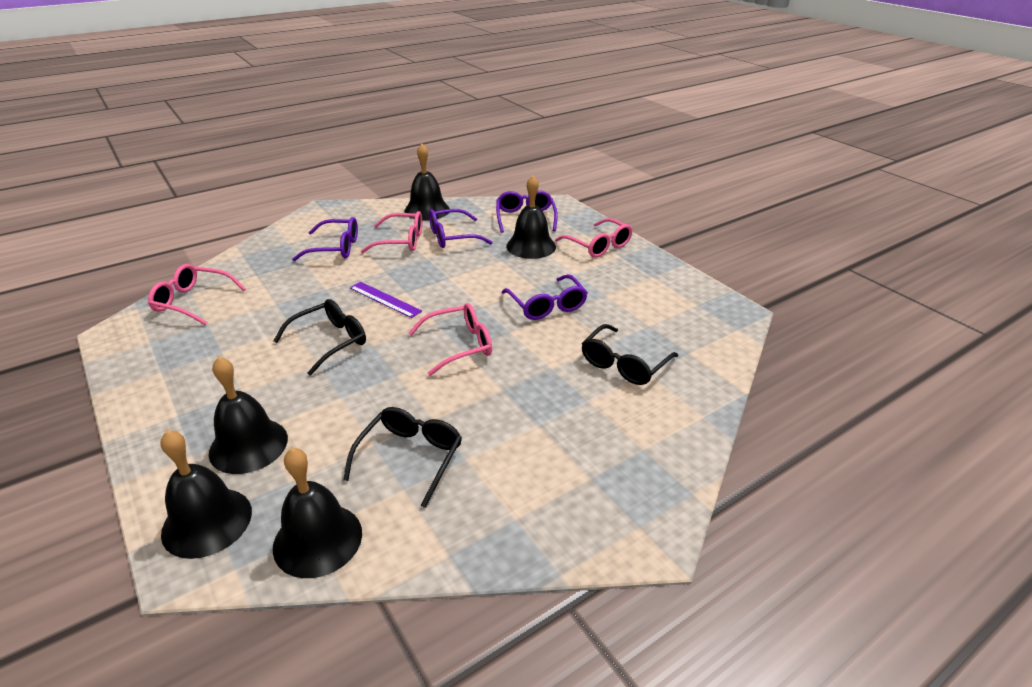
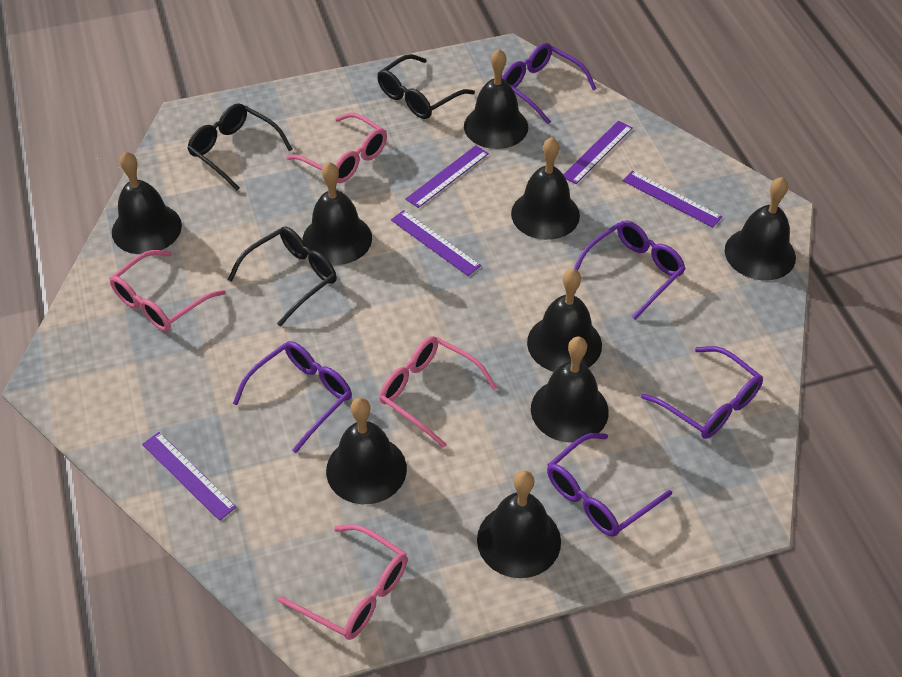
black bell: 5 -> 9
purple glasses: 4 -> 5
purple ruler: 1 -> 5

